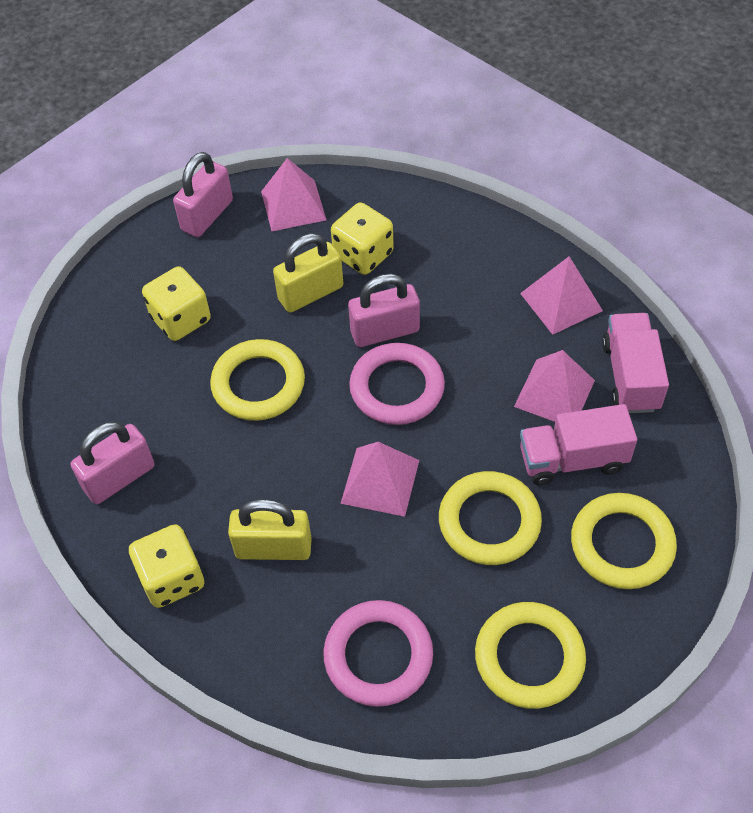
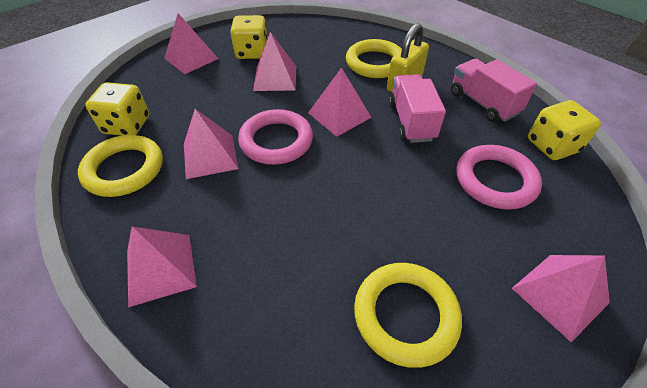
pink padlock: 3 -> 0
pink pyramid: 4 -> 6
yellow padlock: 2 -> 1
yellow ring: 4 -> 3

